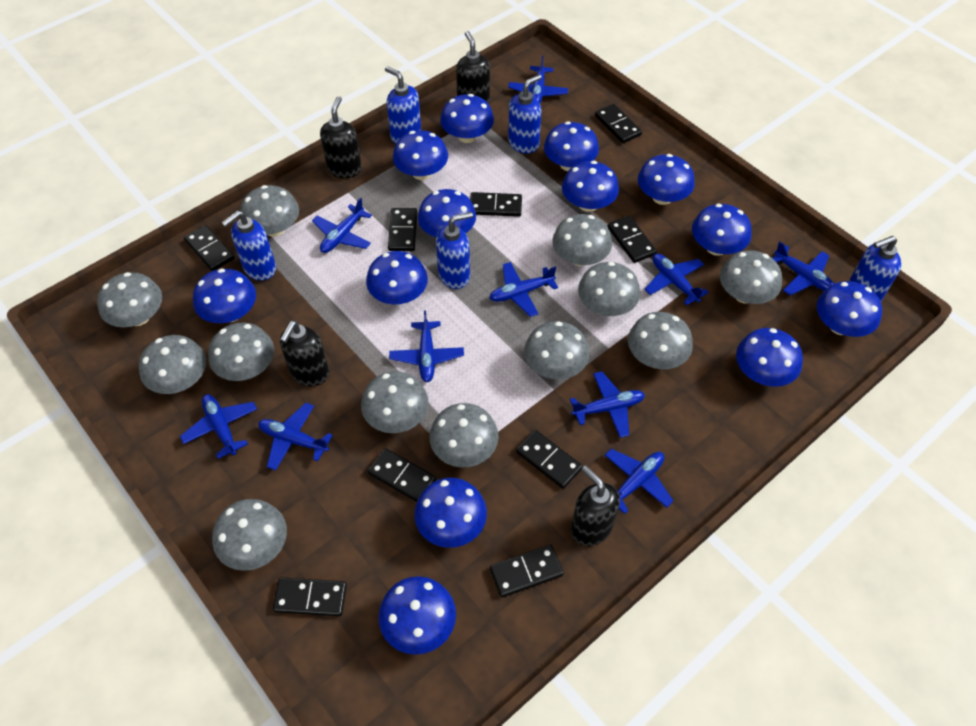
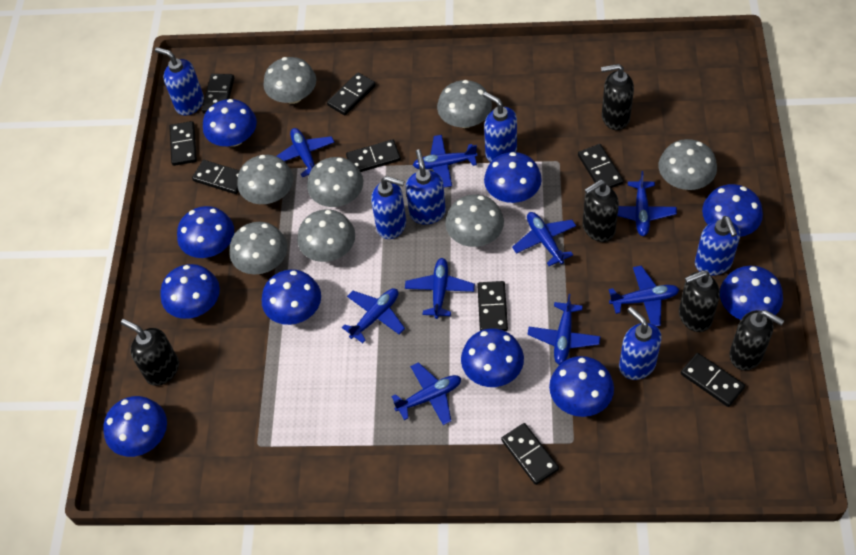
black soap dispenser: 4 -> 5
blue mushroom: 13 -> 10
blue plane: 10 -> 9
blue soap dispenser: 5 -> 6
grey mushroom: 12 -> 8

